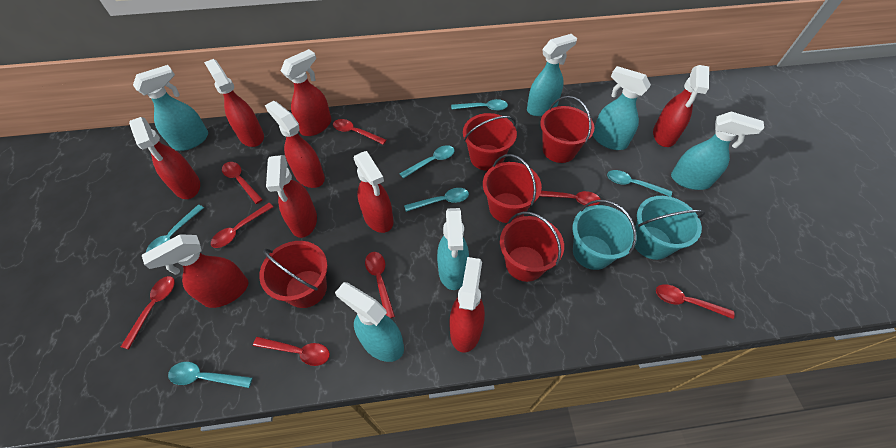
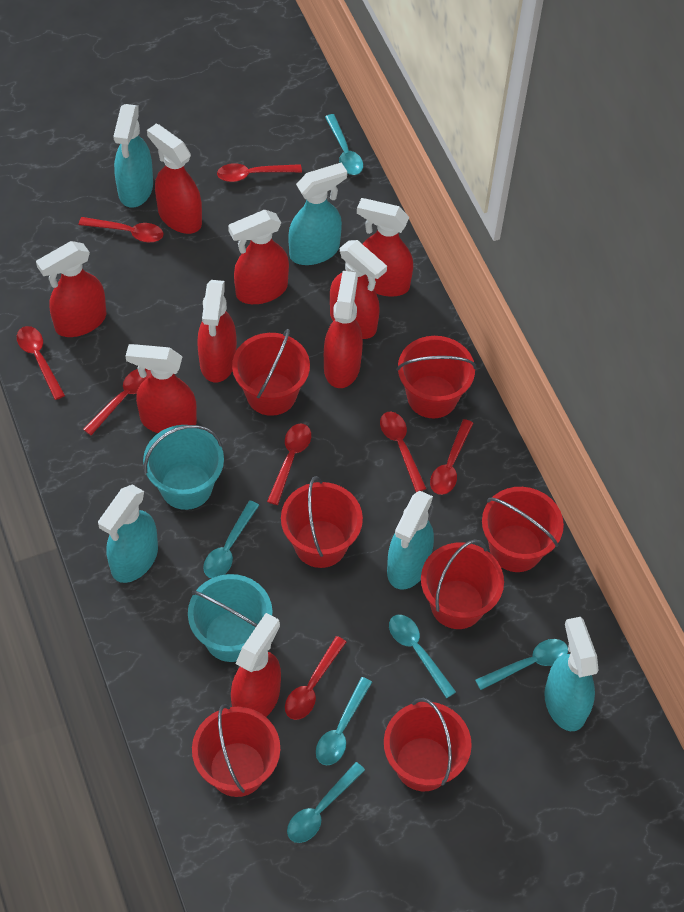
red bucket: 5 -> 7
turquoise spray bottle: 6 -> 5

